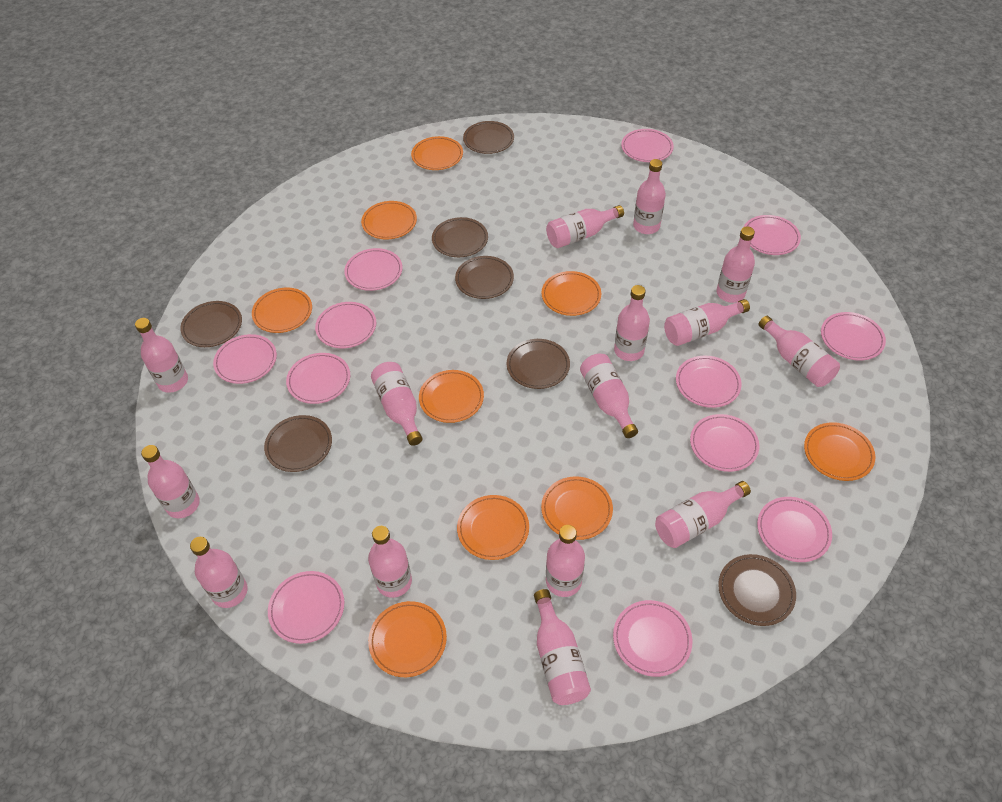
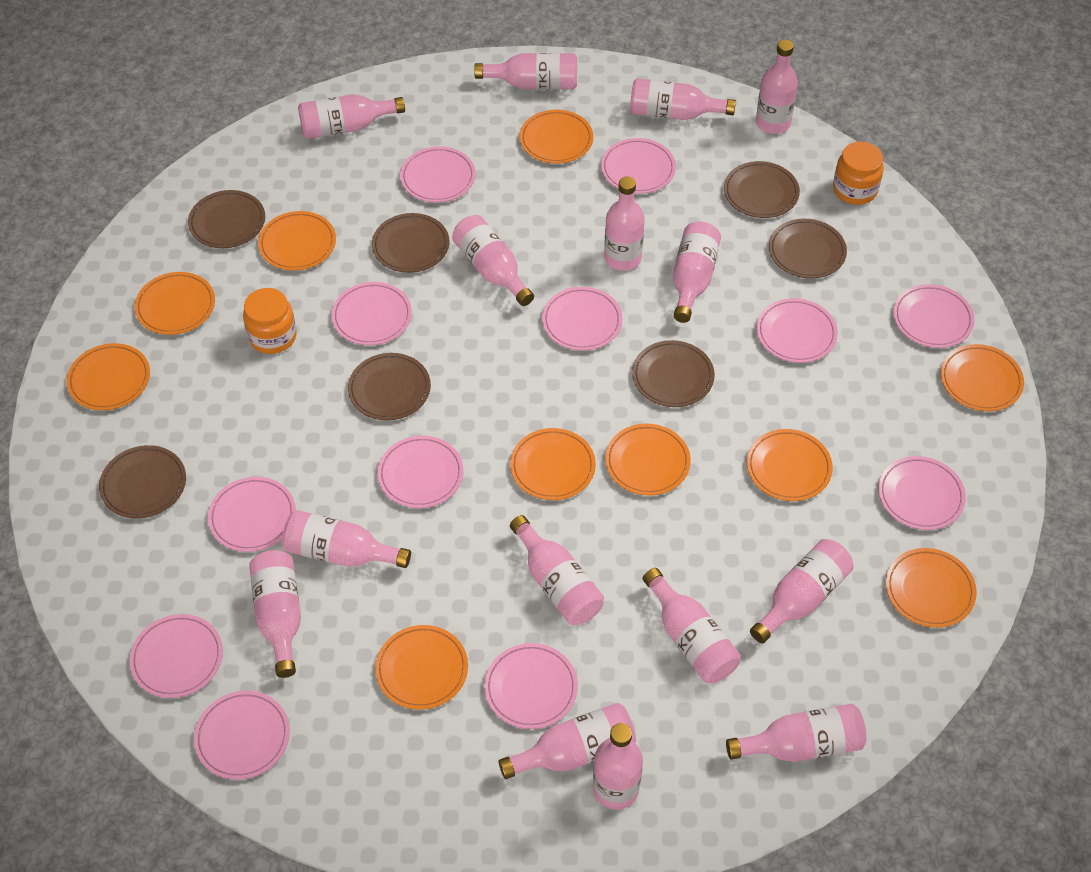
orange jar: 0 -> 2
orange plate: 9 -> 10

